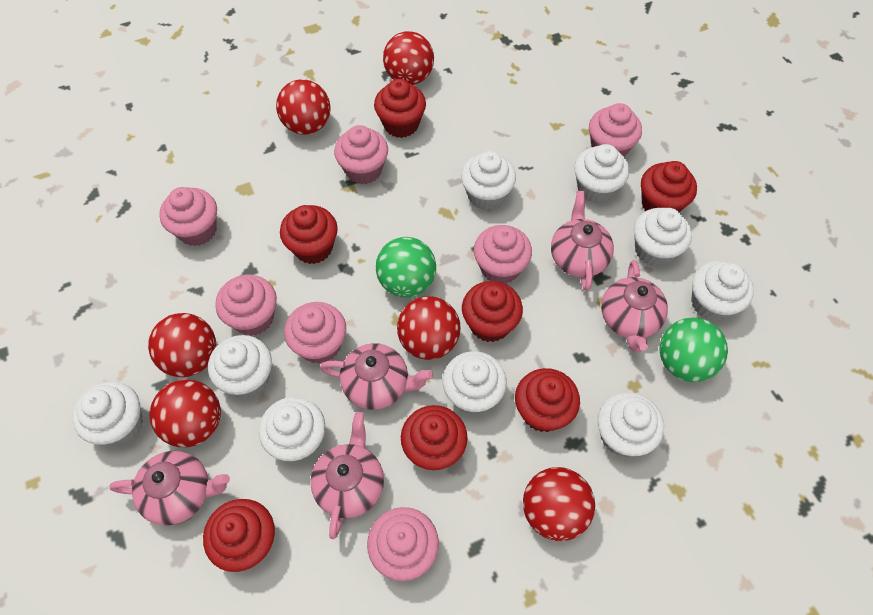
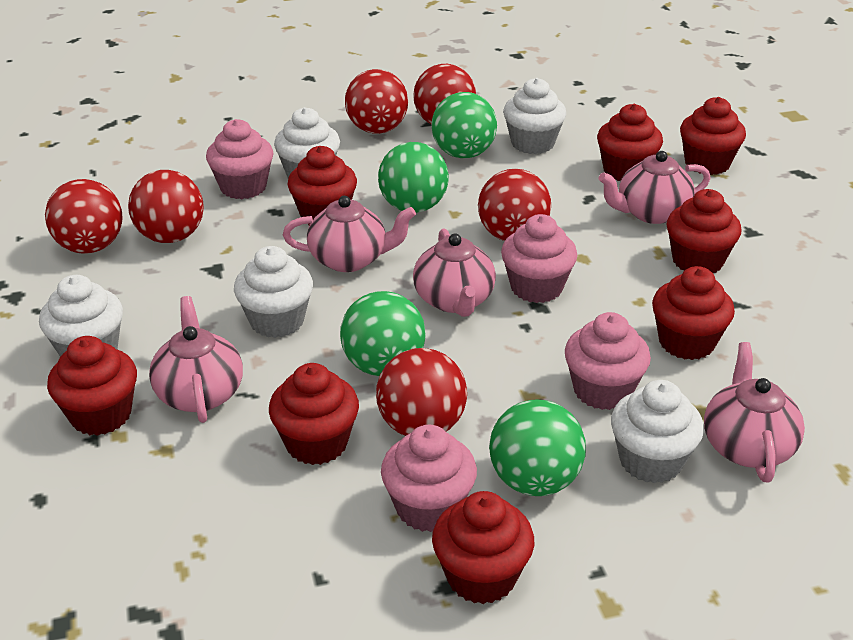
green ball: 2 -> 4
pink cupcake: 7 -> 4
red cupcake: 7 -> 8
white cupcake: 9 -> 5

